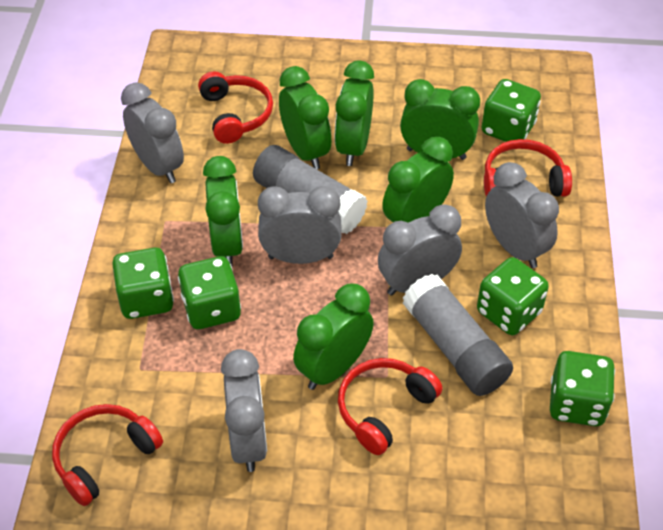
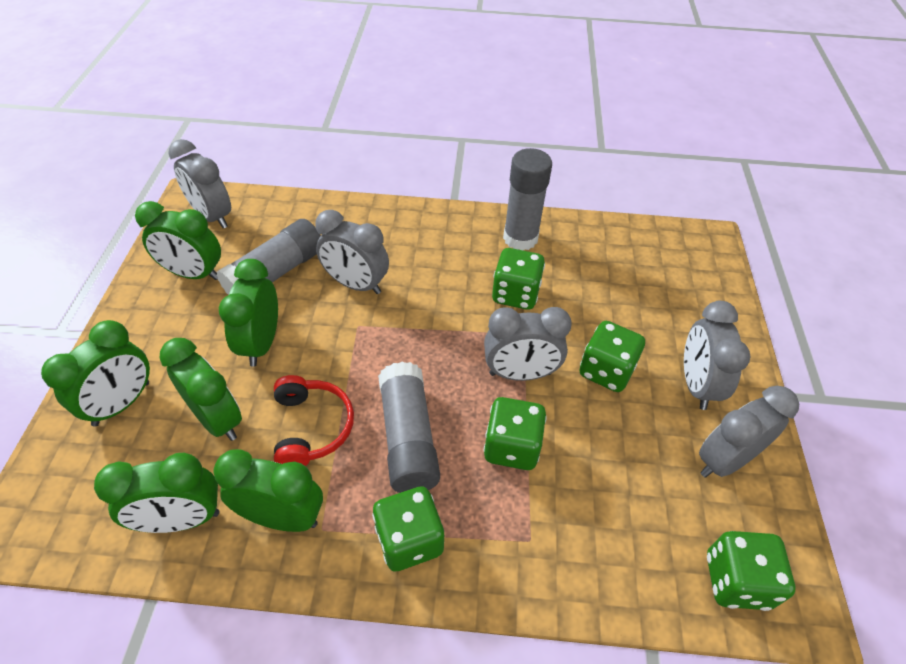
grey glue stick: 2 -> 3
red headphones: 4 -> 1

